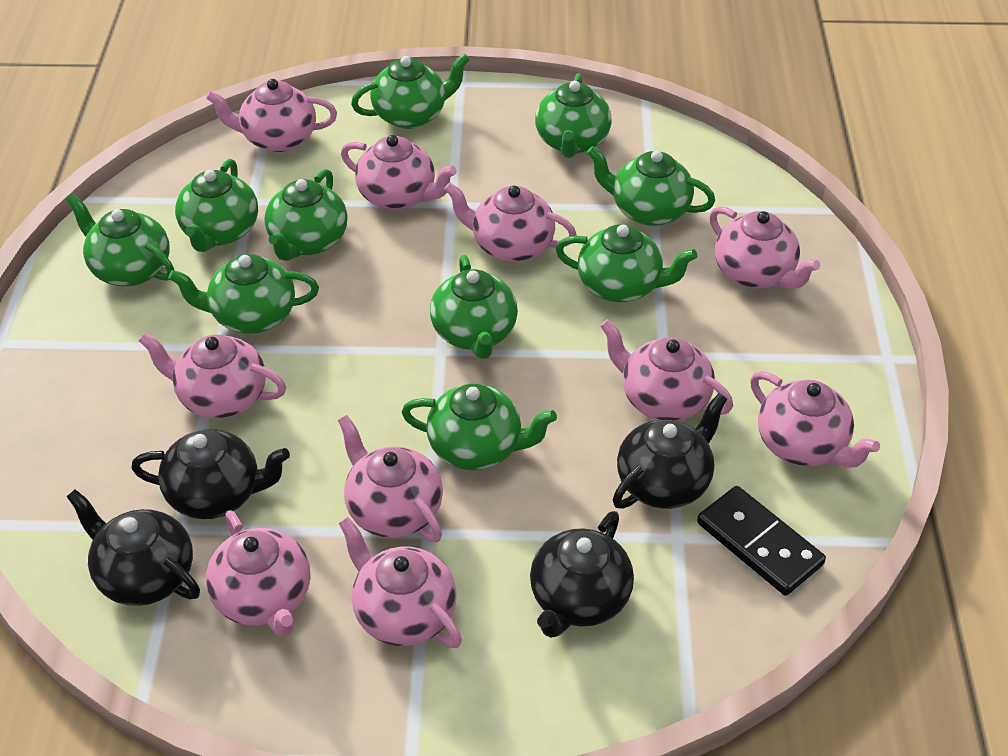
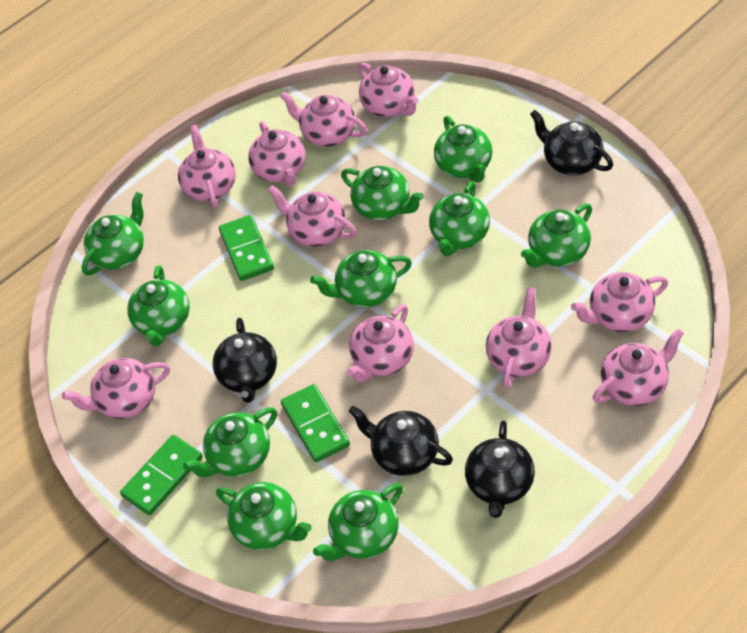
black domino: 1 -> 0
green domino: 0 -> 3

